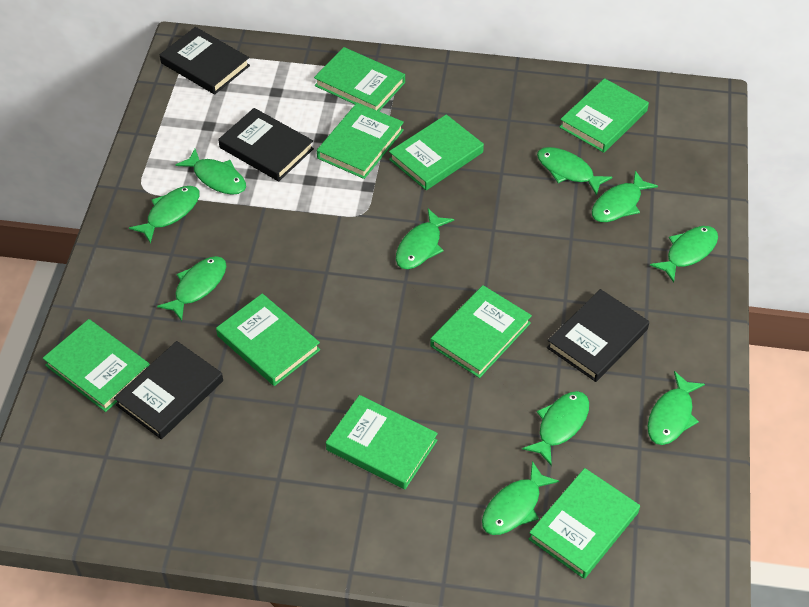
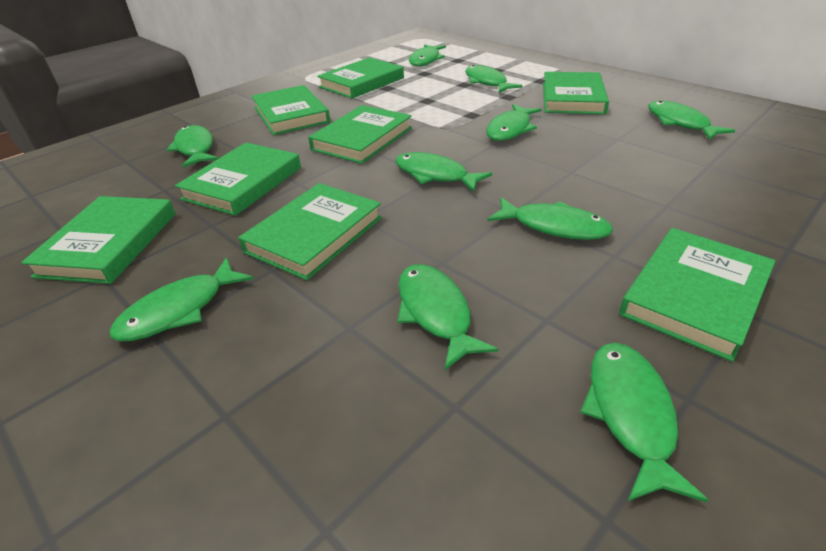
black book: 4 -> 0
green book: 9 -> 8

